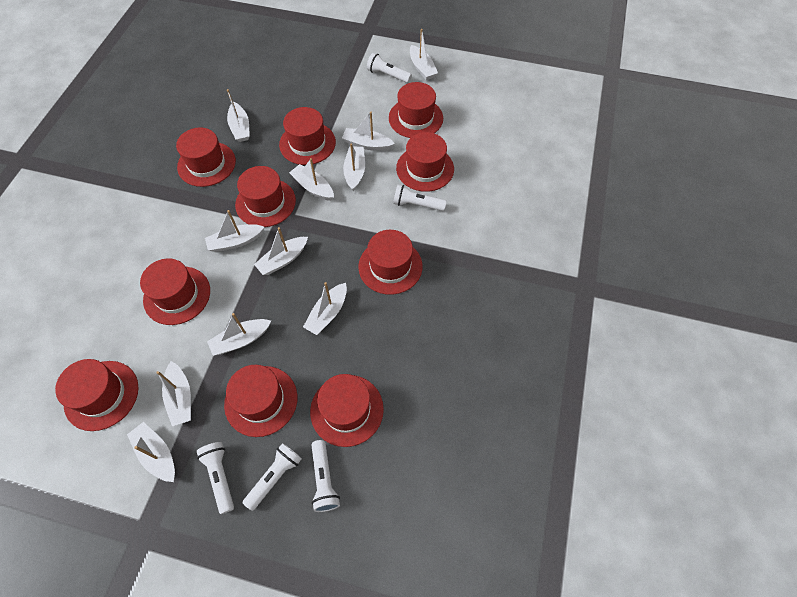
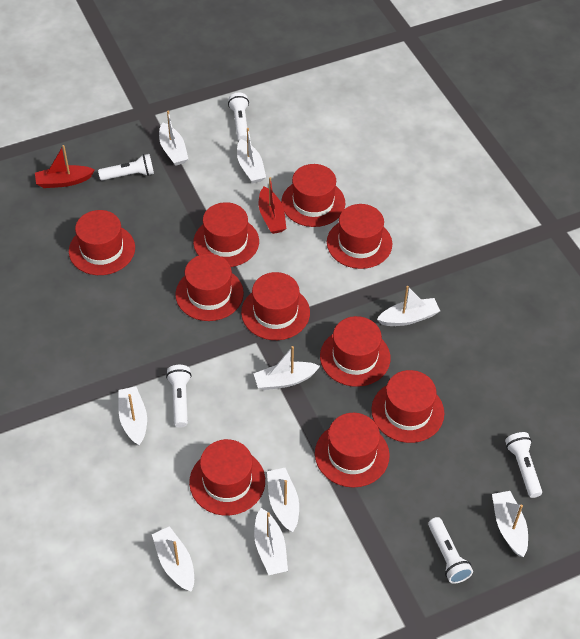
red boat: 0 -> 2
white boat: 11 -> 9

